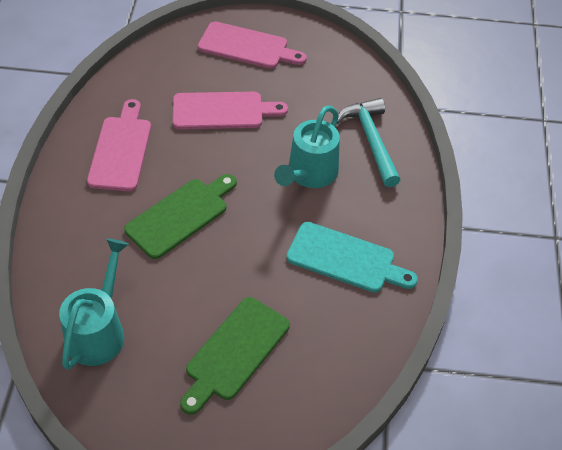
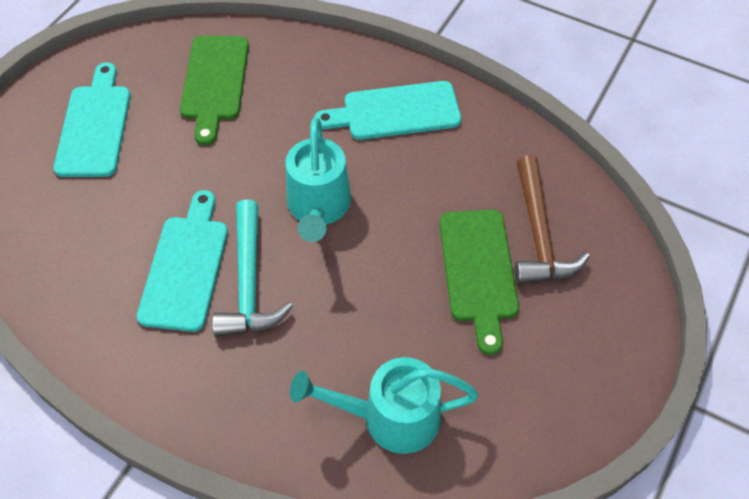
brown hammer: 0 -> 1
pink cutting board: 3 -> 0
turquoise cutting board: 1 -> 3

